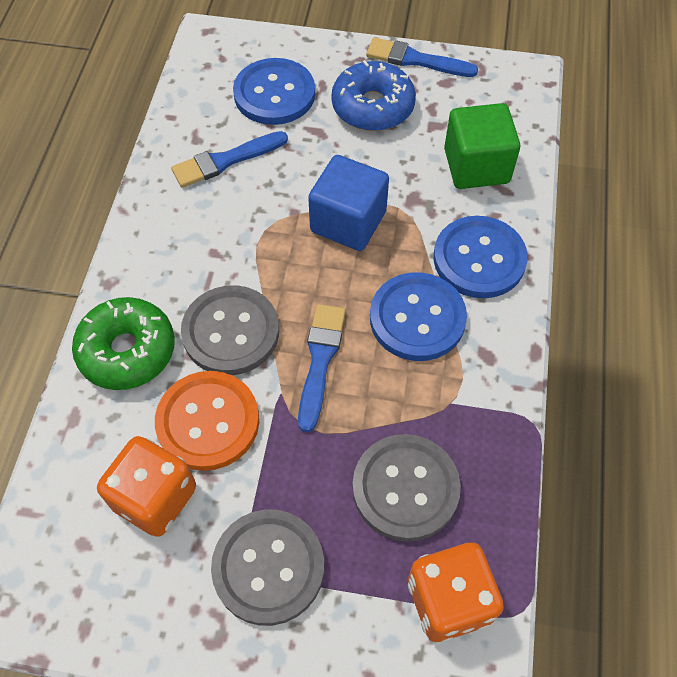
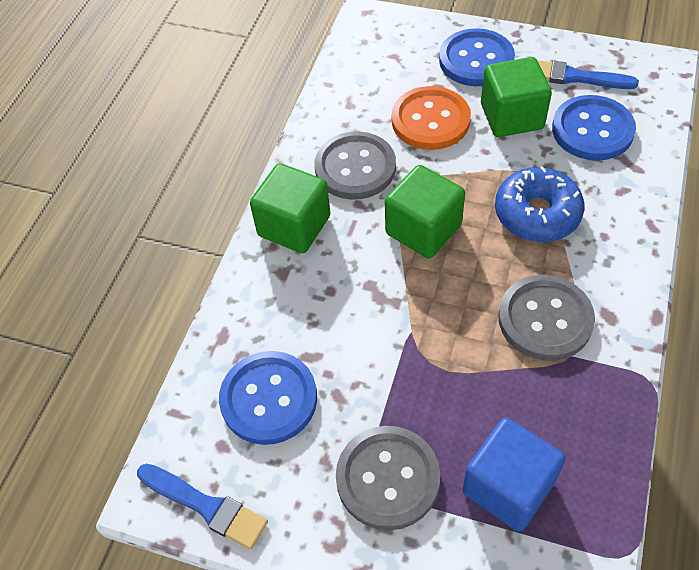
blue brush: 3 -> 2
green cube: 1 -> 3
green donut: 1 -> 0
orange dice: 2 -> 0

